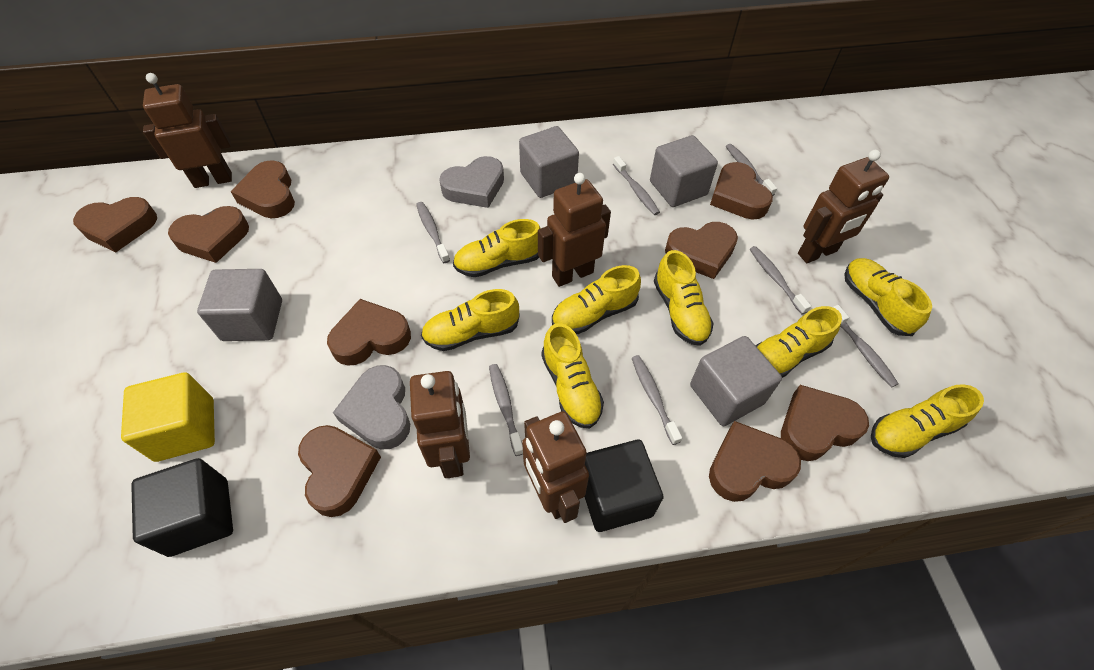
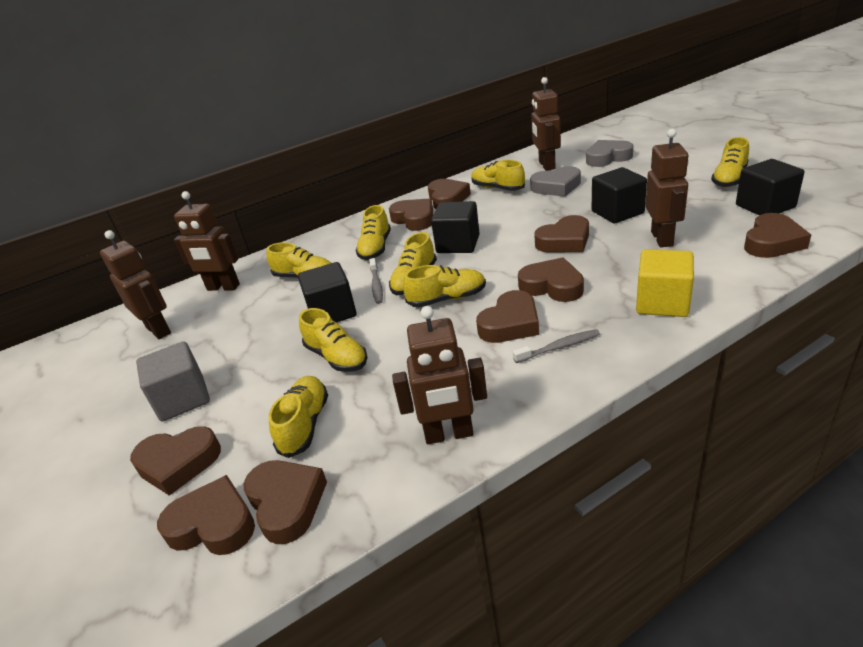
black cube: 2 -> 4
grey cube: 4 -> 1
grey toothbrush: 7 -> 2

